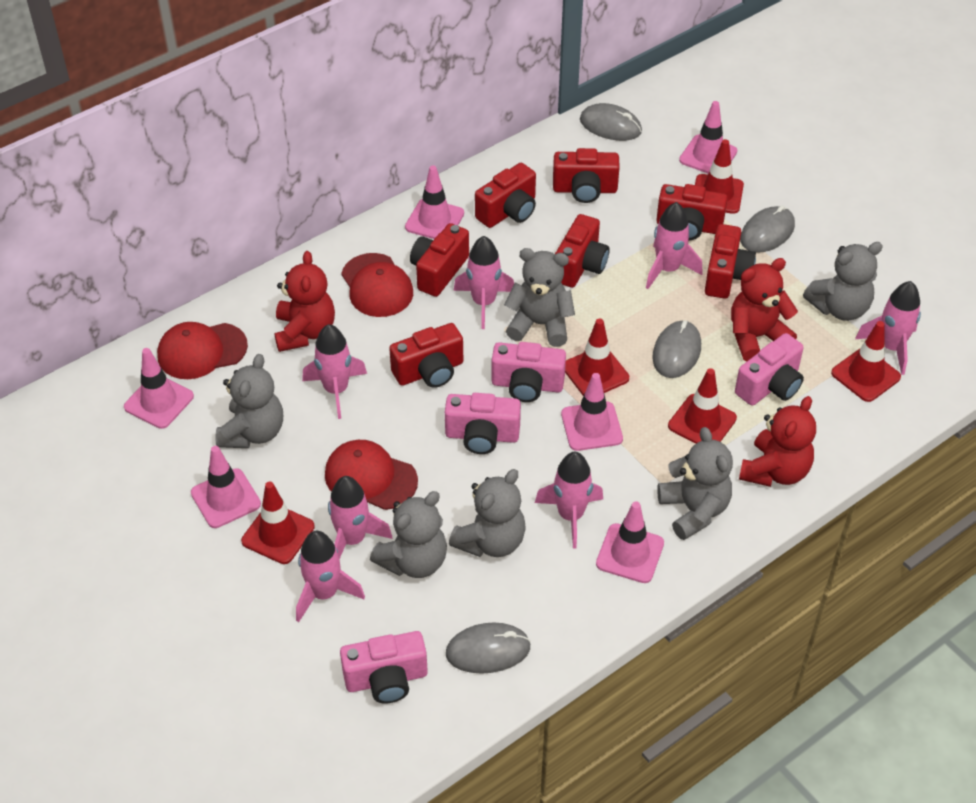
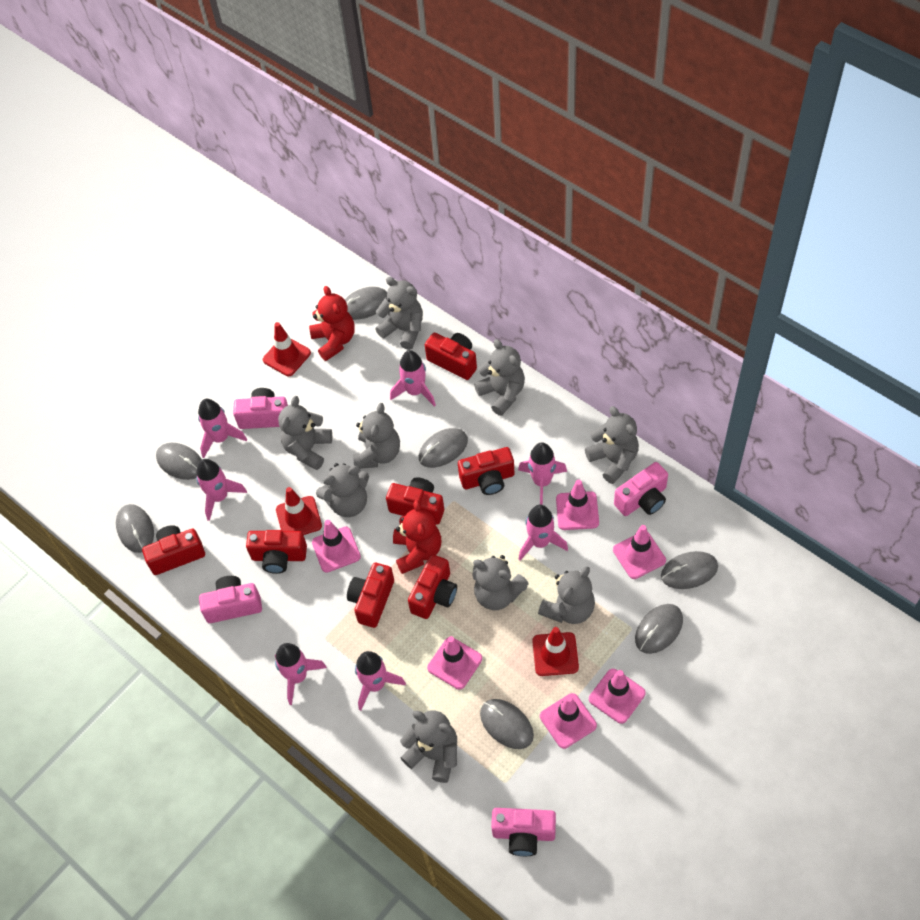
grey mouse: 4 -> 7
grey teddy bear: 6 -> 9
red cap: 3 -> 0
red teddy bear: 3 -> 2
red traffic cone: 5 -> 3

